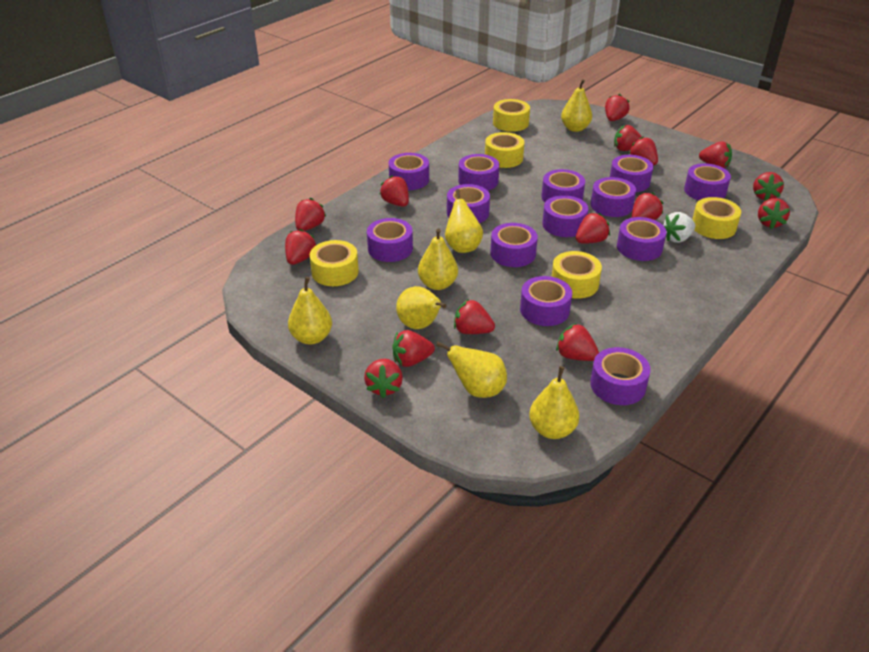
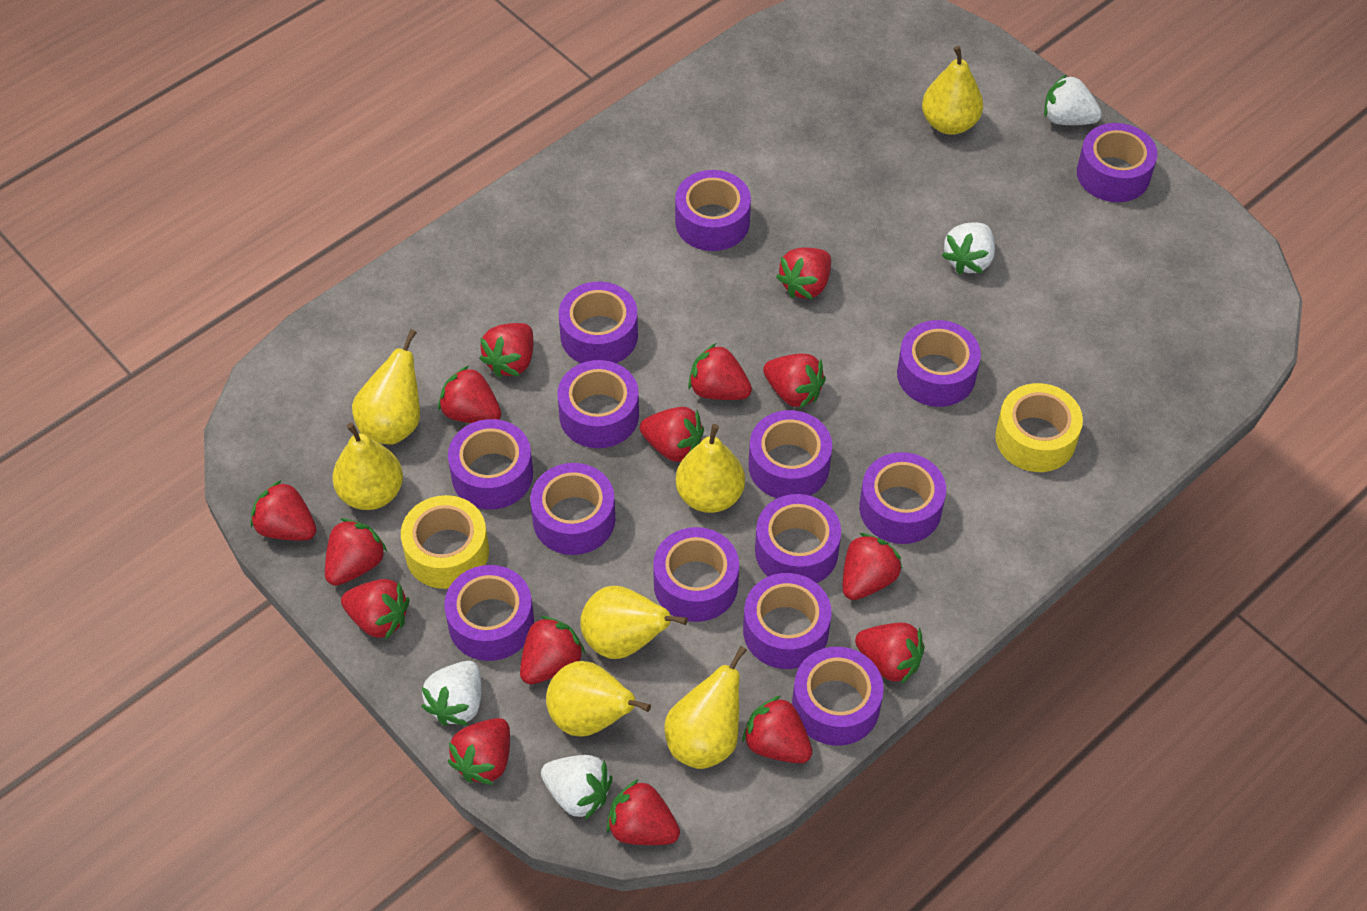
purple tape: 13 -> 14
white strawberry: 1 -> 4
yellow tape: 5 -> 2

